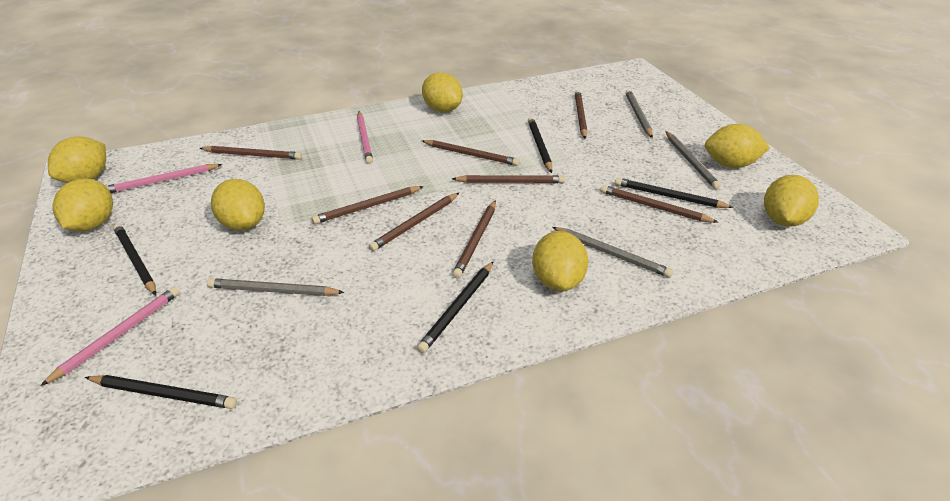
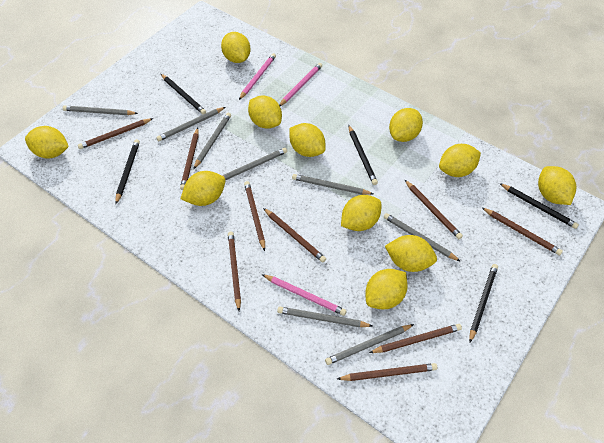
brown pencil: 8 -> 9
grey pencil: 4 -> 8
yellow lemon: 7 -> 11

